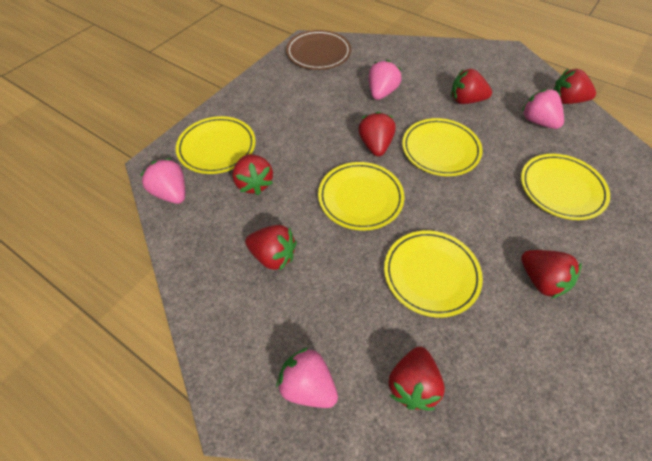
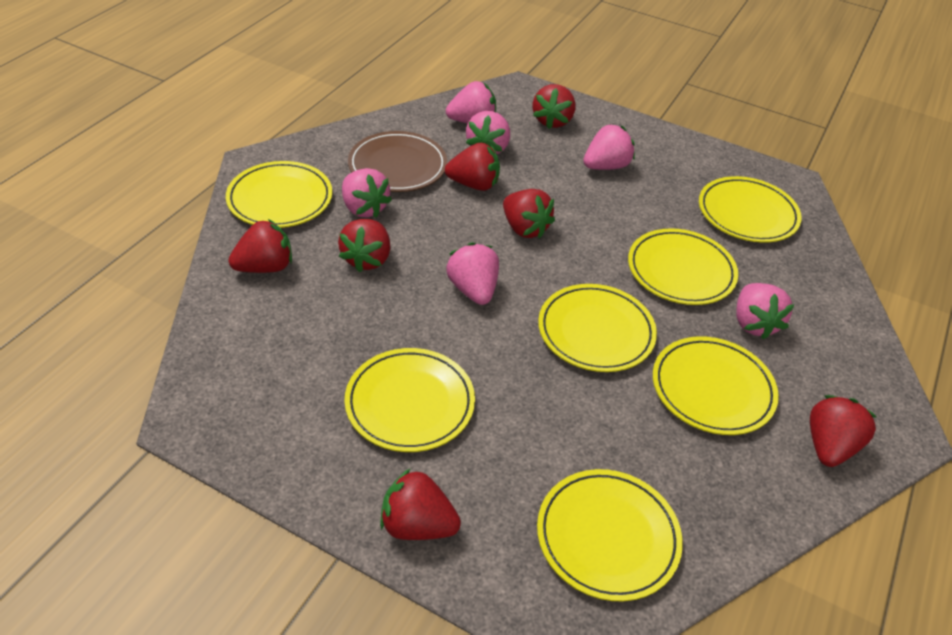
pink strawberry: 4 -> 6
yellow plate: 5 -> 7

